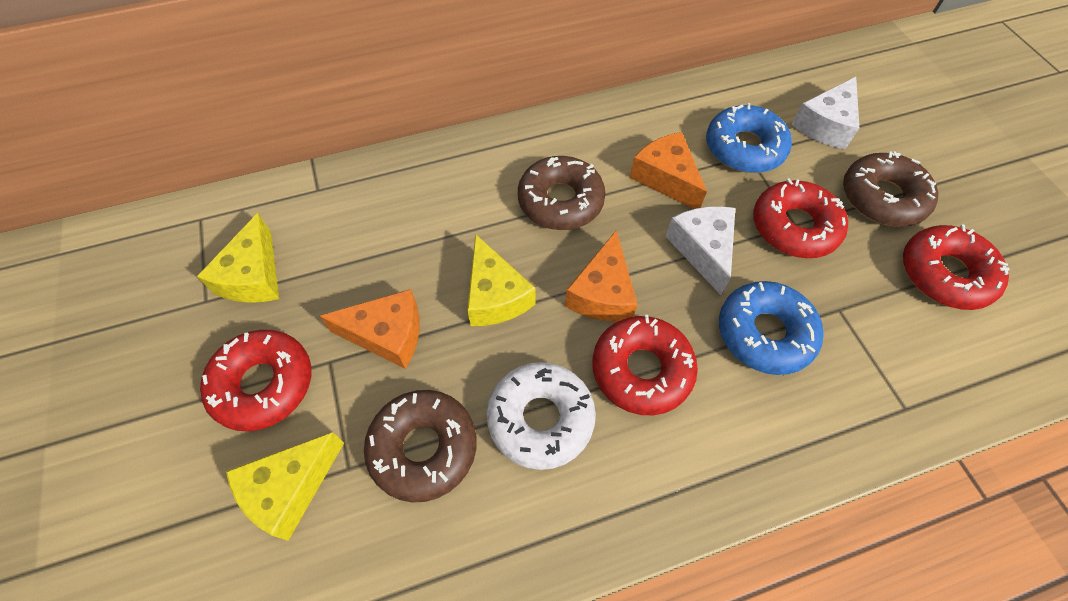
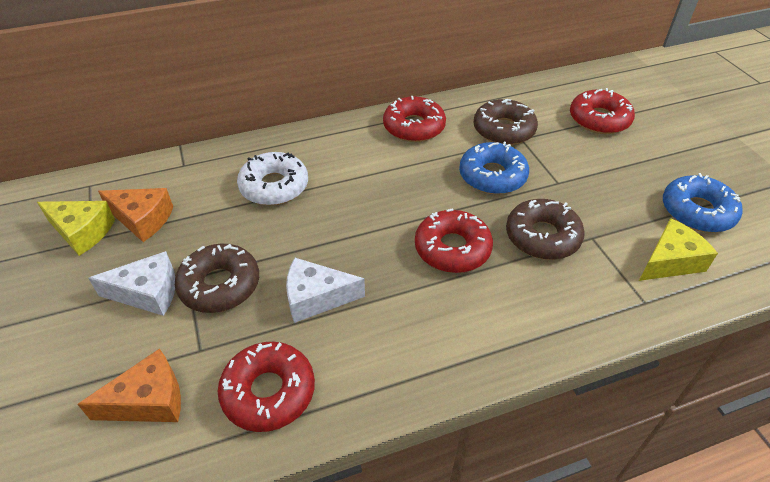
orange cheese: 3 -> 2
yellow cheese: 3 -> 2

